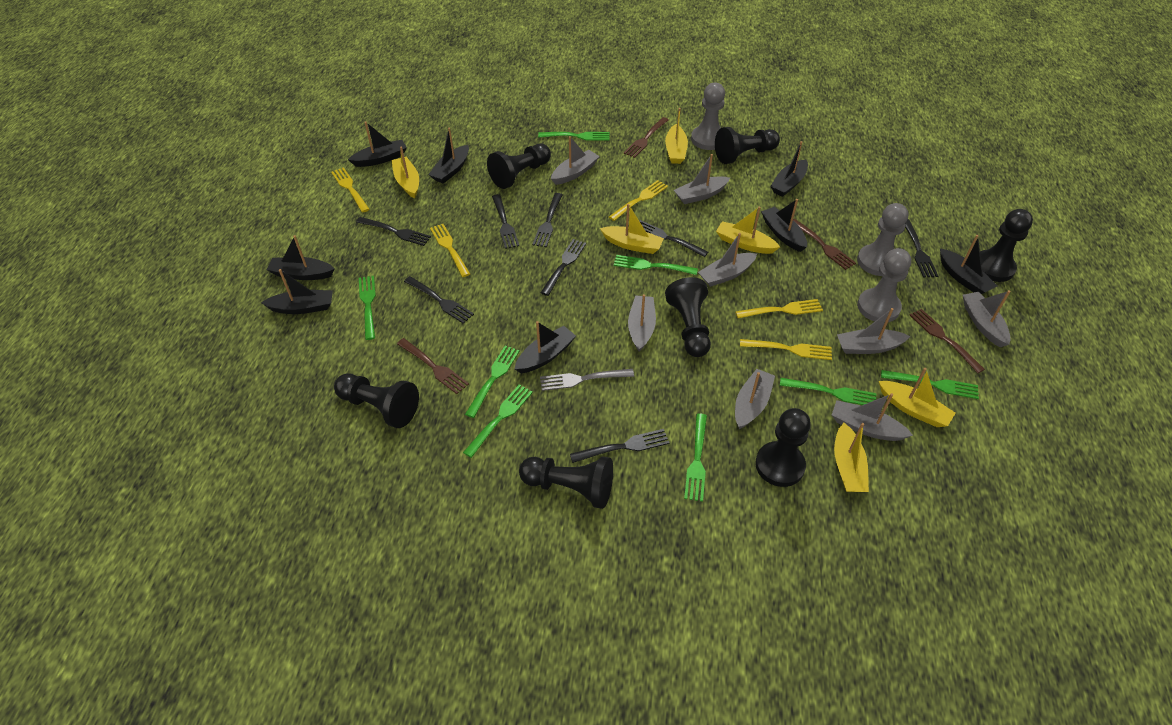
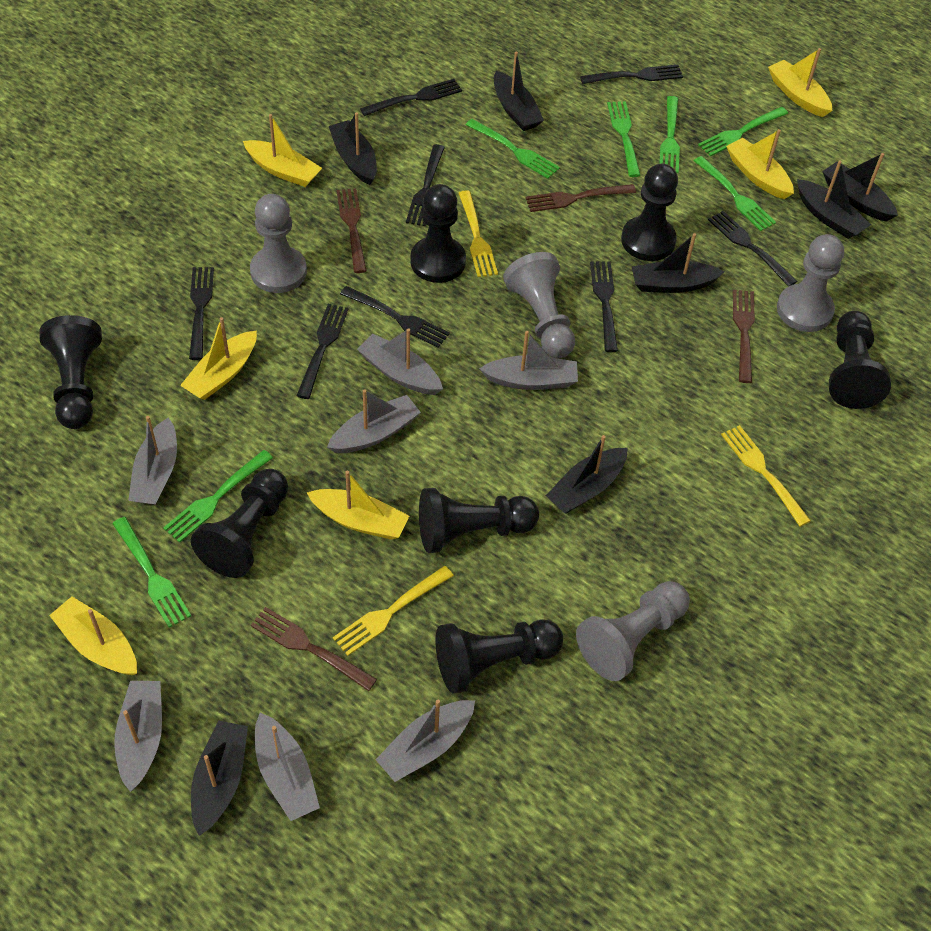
black boat: 8 -> 7
green fork: 8 -> 7
grey boat: 8 -> 7
grey fork: 1 -> 0
grey pawn: 3 -> 4
yellow fork: 5 -> 3

